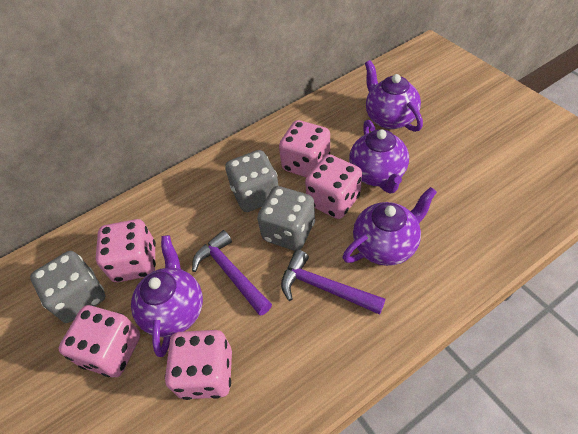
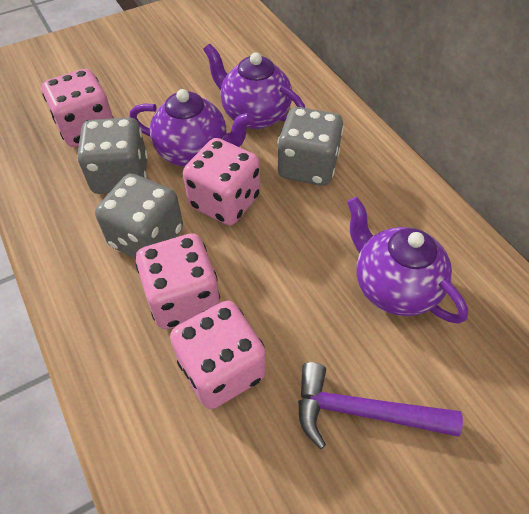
pink dice: 5 -> 4
purple hammer: 2 -> 1
purple teapot: 4 -> 3

